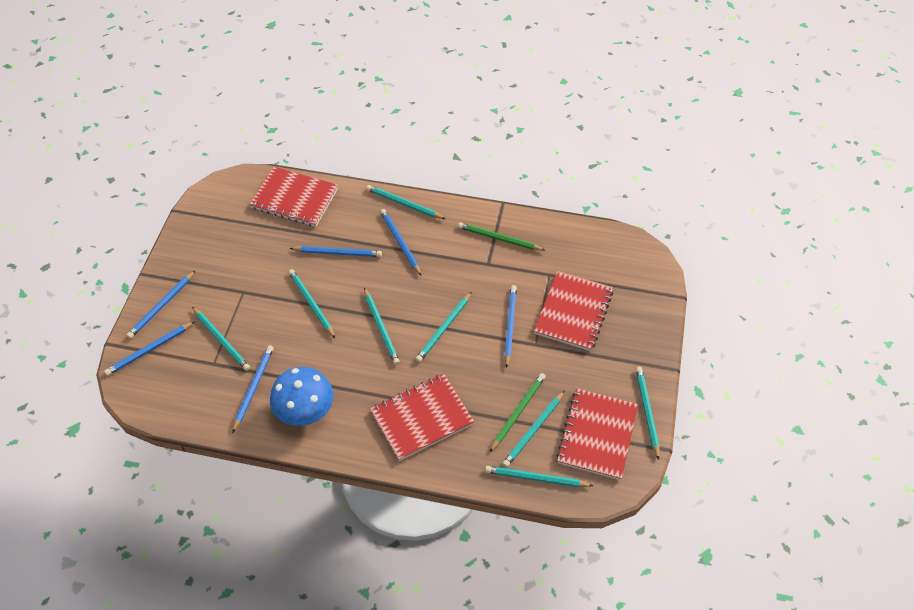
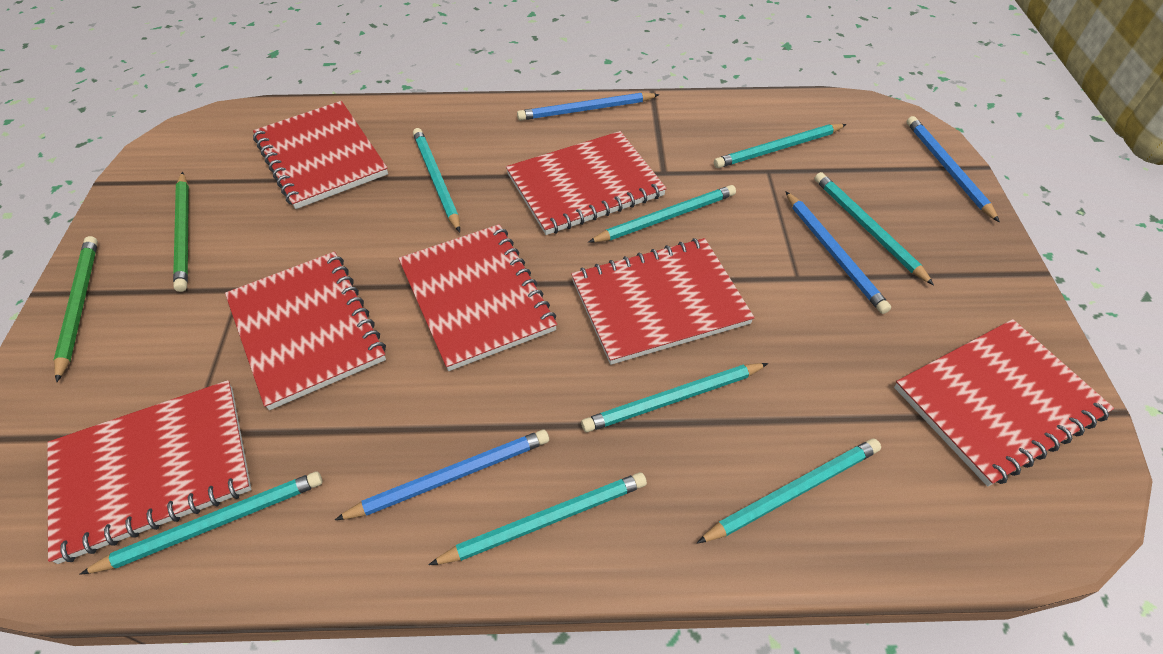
blue mushroom: 1 -> 0
blue pencil: 6 -> 4
red notebook: 4 -> 7

